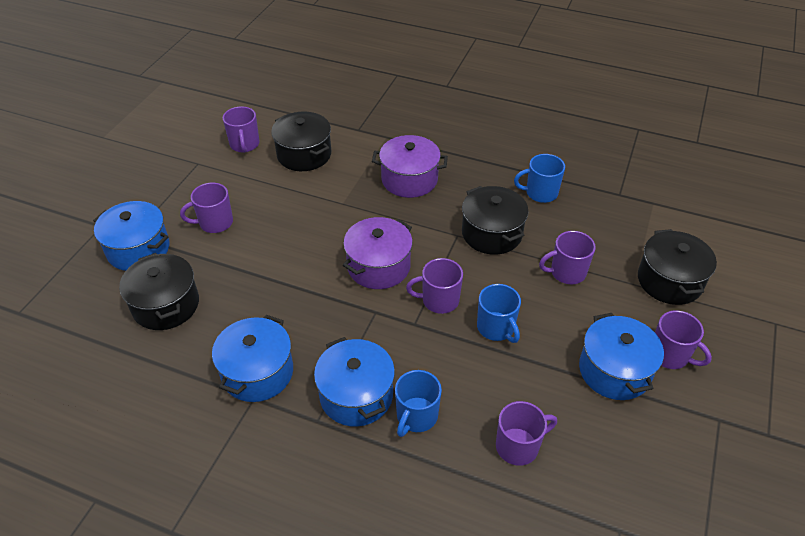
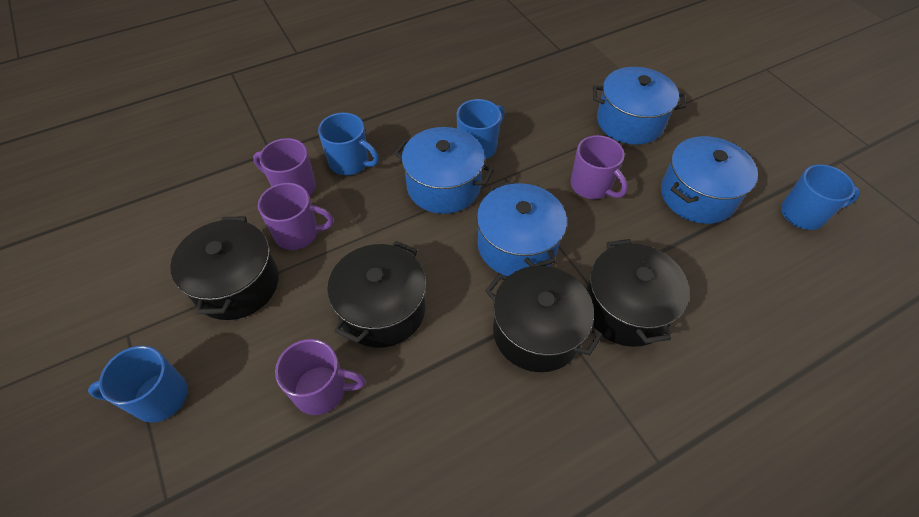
blue mug: 3 -> 4
purple mug: 6 -> 4
purple pot: 2 -> 0

